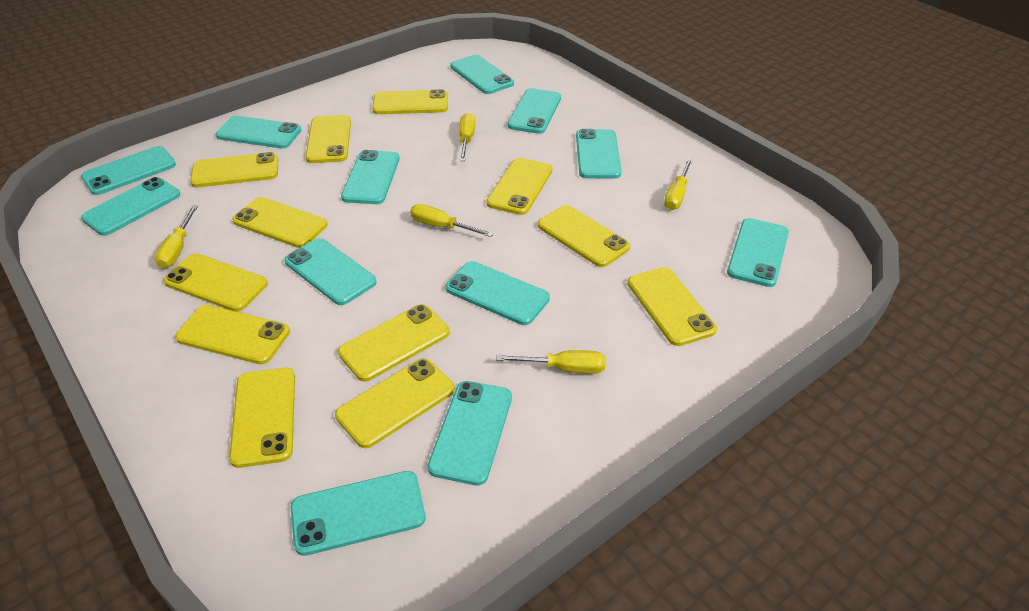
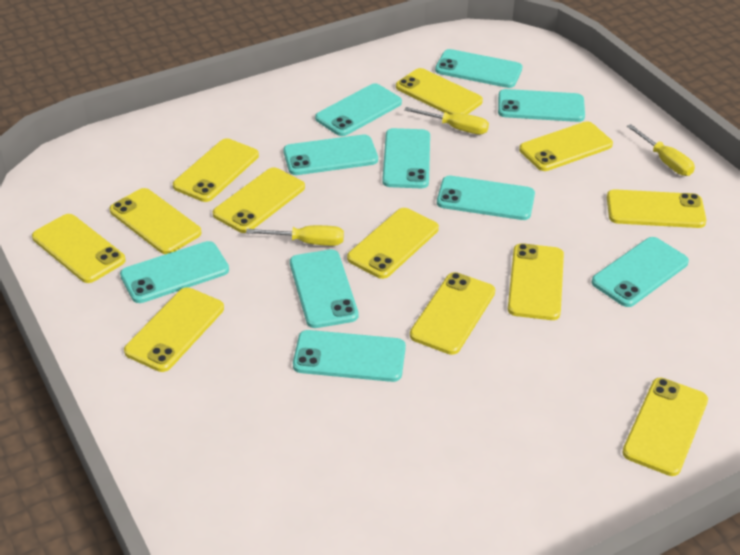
turquoise phone: 12 -> 10
yellow screwdriver: 5 -> 3

